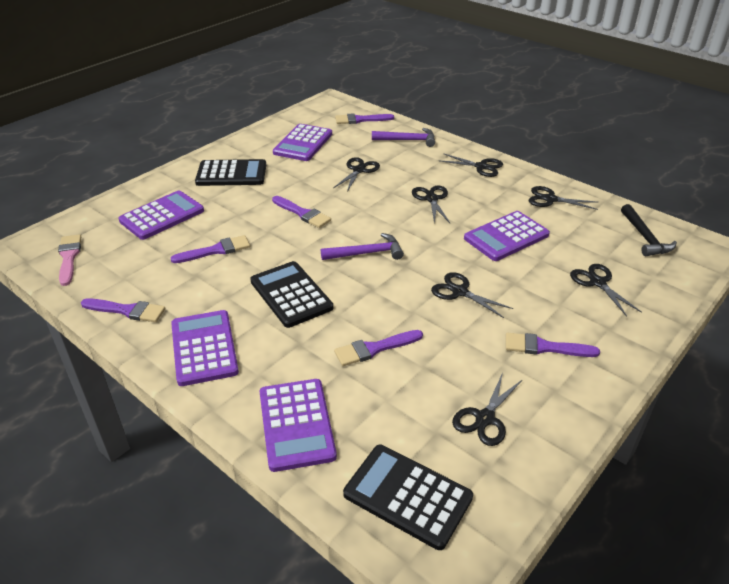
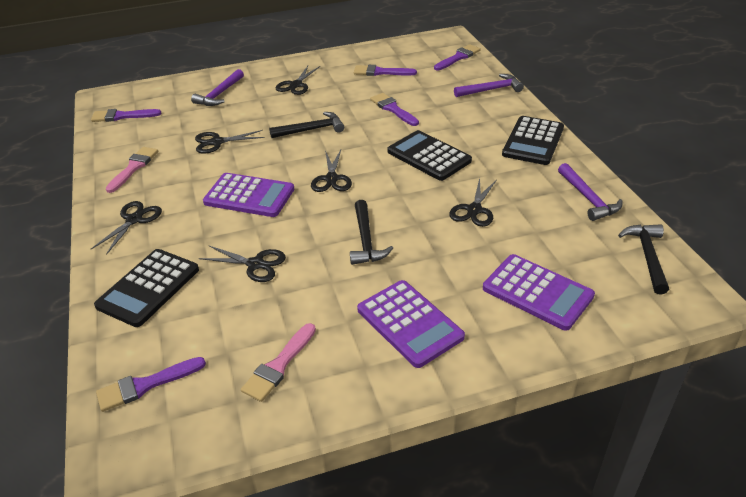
black hammer: 1 -> 3
black scissors: 7 -> 6
pink brush: 1 -> 2
purple brush: 6 -> 5
purple calculator: 5 -> 3
purple hammer: 2 -> 3

